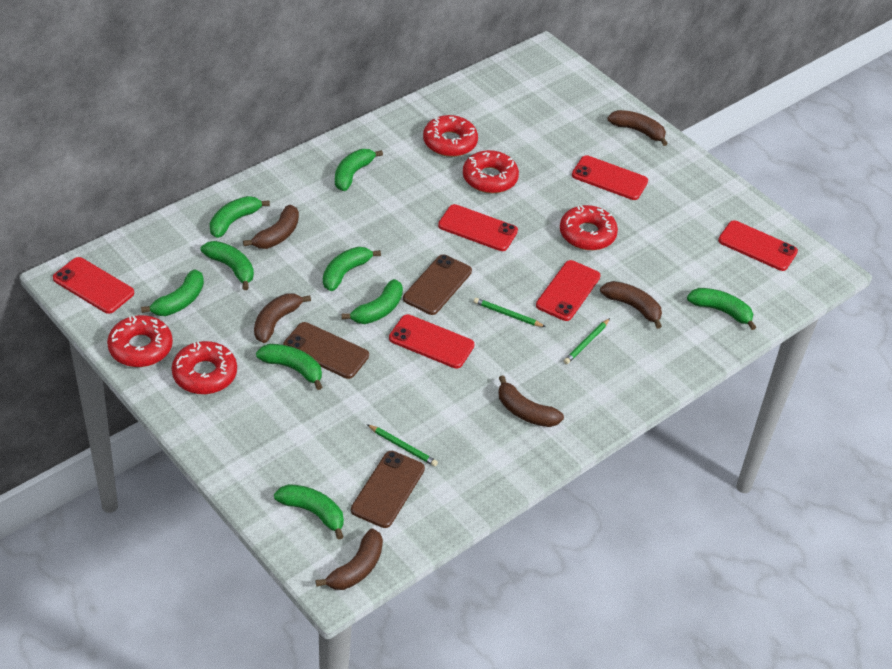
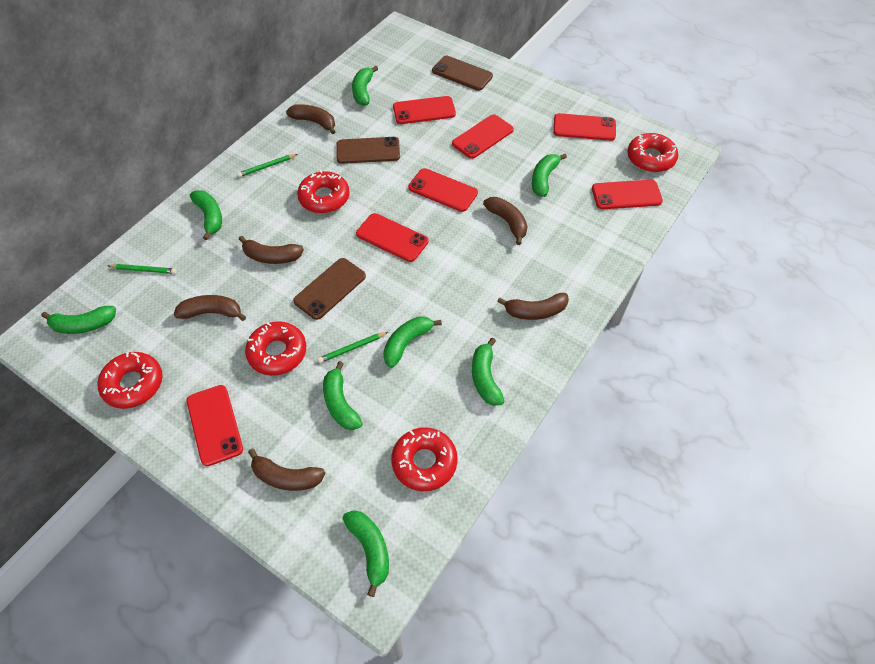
green banana: 9 -> 8
red phone: 6 -> 7

